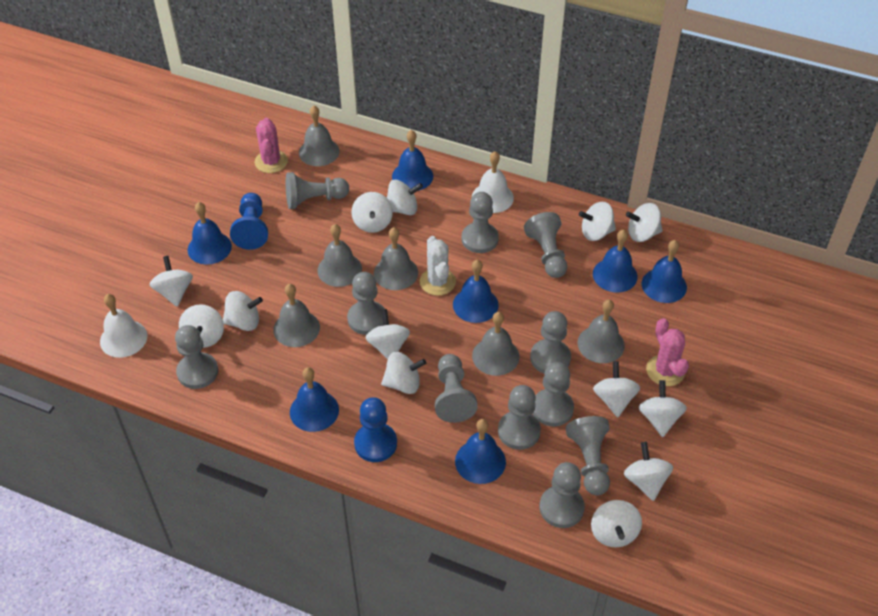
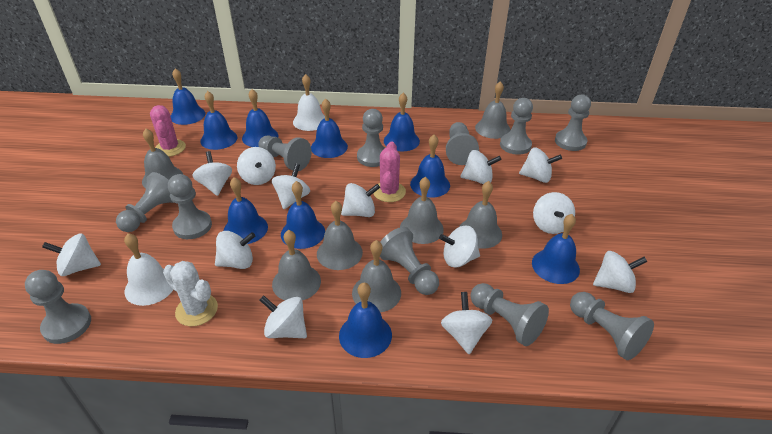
blue bell: 7 -> 10
blue pawn: 2 -> 0
grey bell: 6 -> 7

